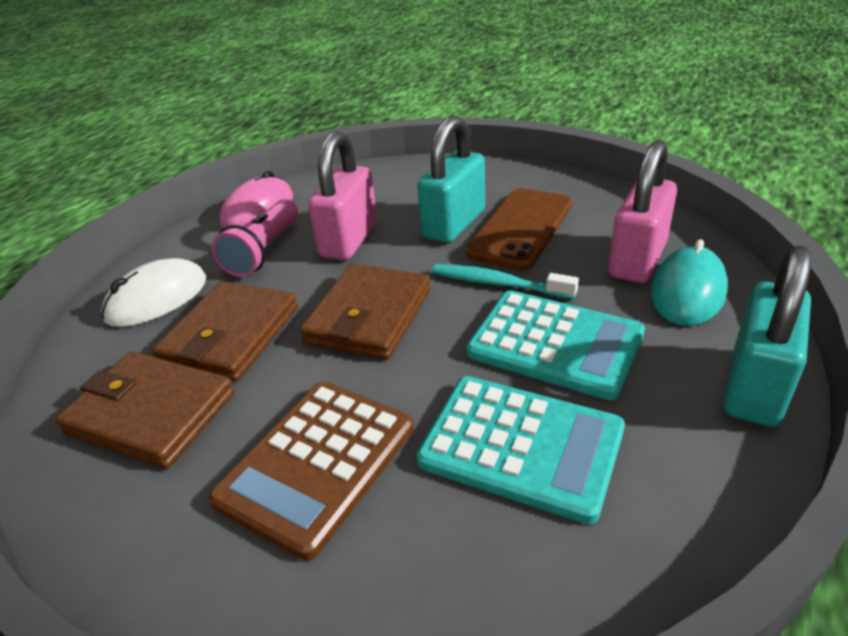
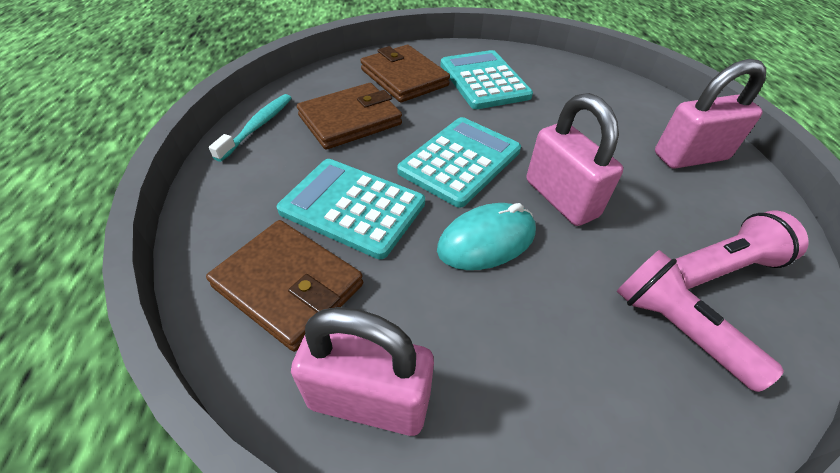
brown calculator: 1 -> 0
brown phone: 1 -> 0
pink flashlight: 1 -> 2
pink mouse: 1 -> 0
pink padlock: 2 -> 3
turquoise calculator: 2 -> 3
turquoise padlock: 2 -> 0
white mouse: 1 -> 0

